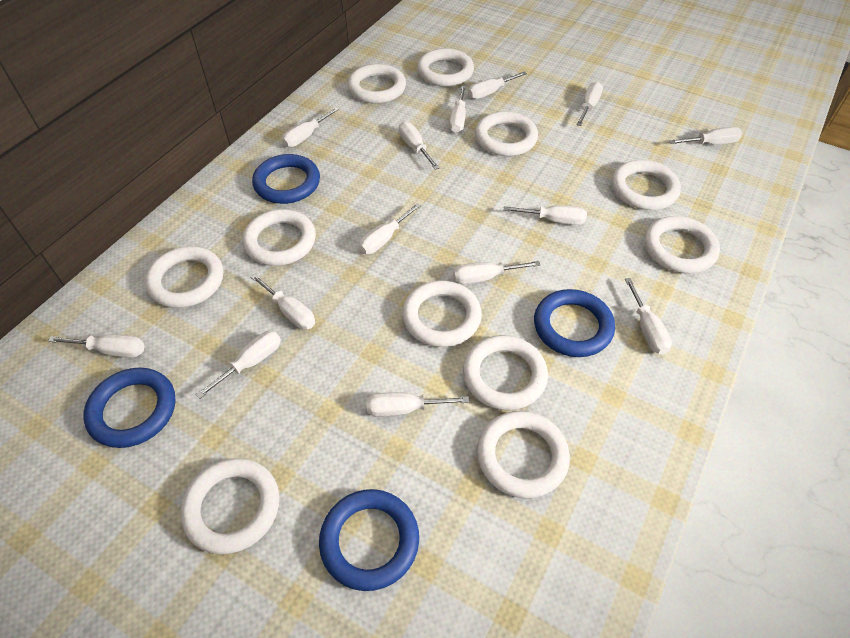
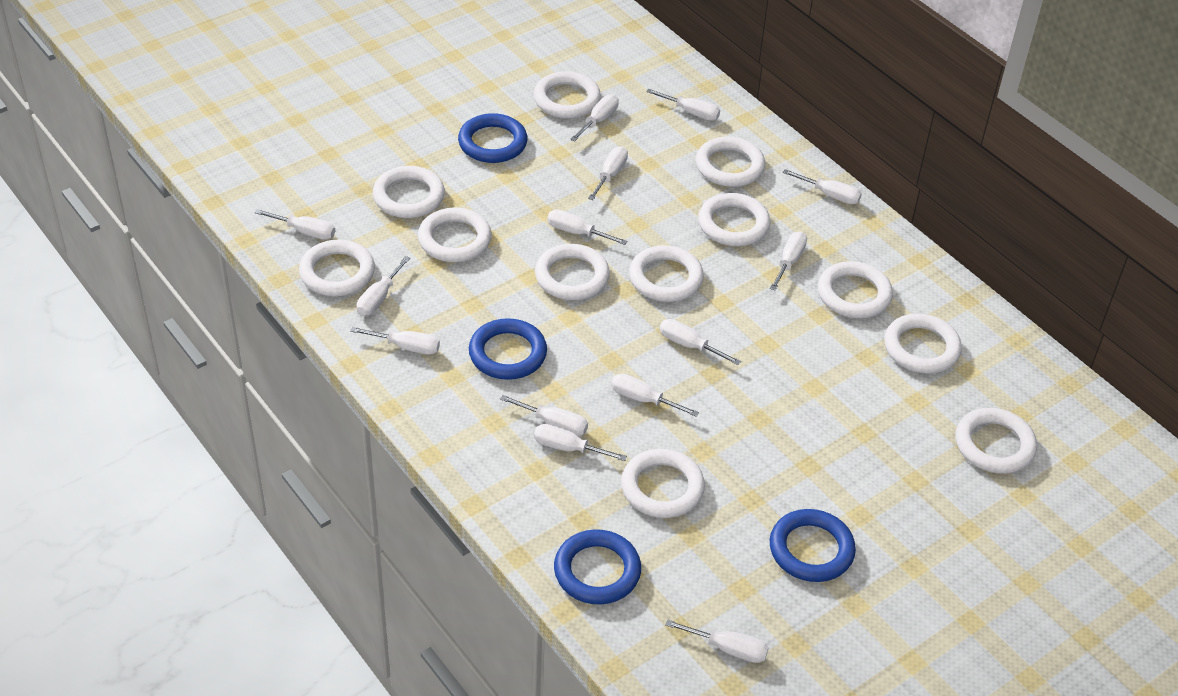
white ring: 11 -> 12

